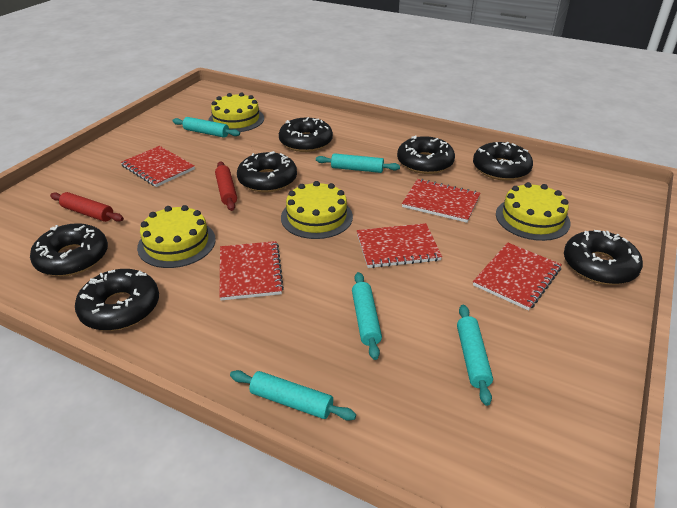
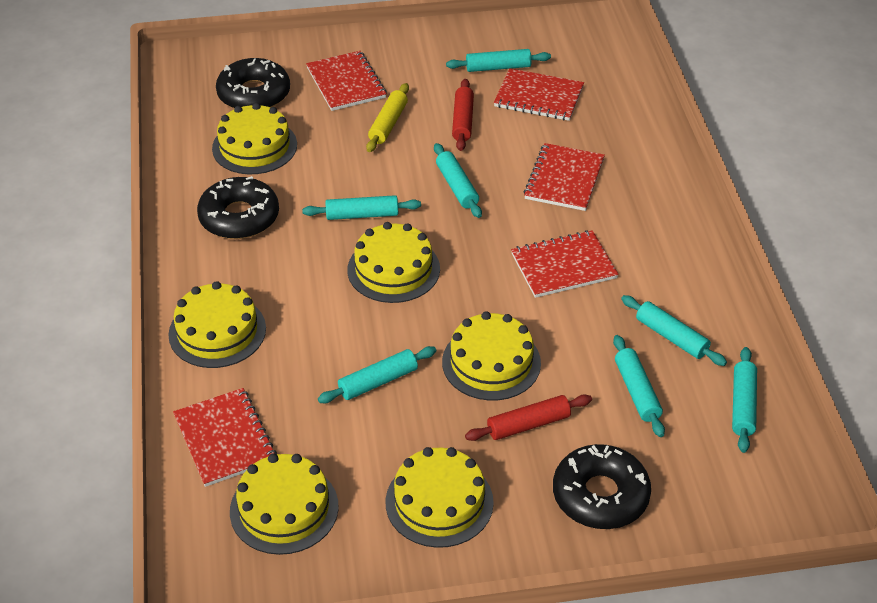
black donut: 7 -> 3
turquoise rolling pin: 5 -> 7
yellow cake: 4 -> 6
yellow rolling pin: 0 -> 1

